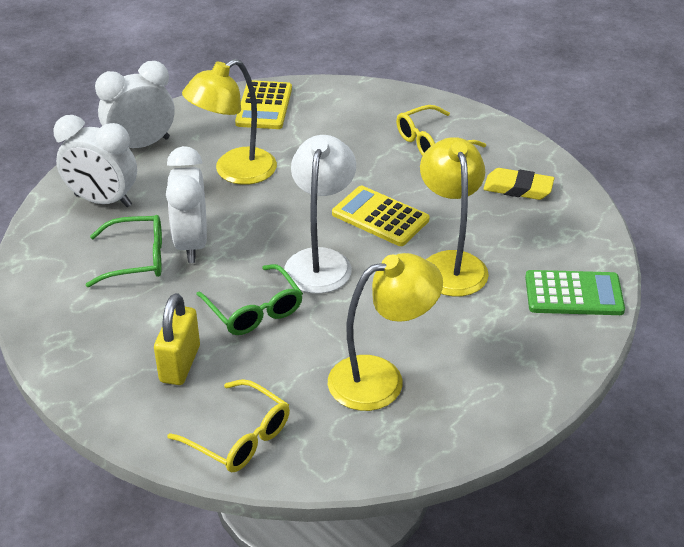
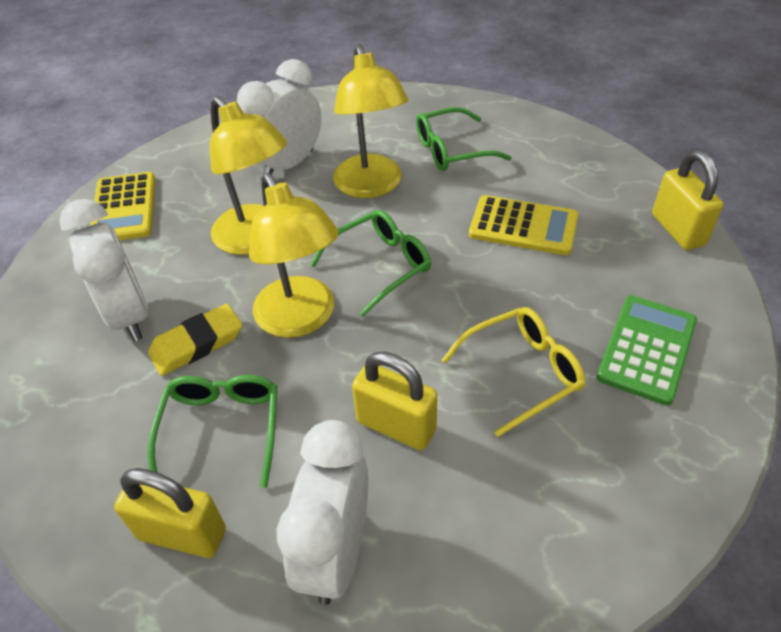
green glasses: 2 -> 3
white lamp: 1 -> 0
yellow glasses: 2 -> 1
yellow padlock: 1 -> 3

